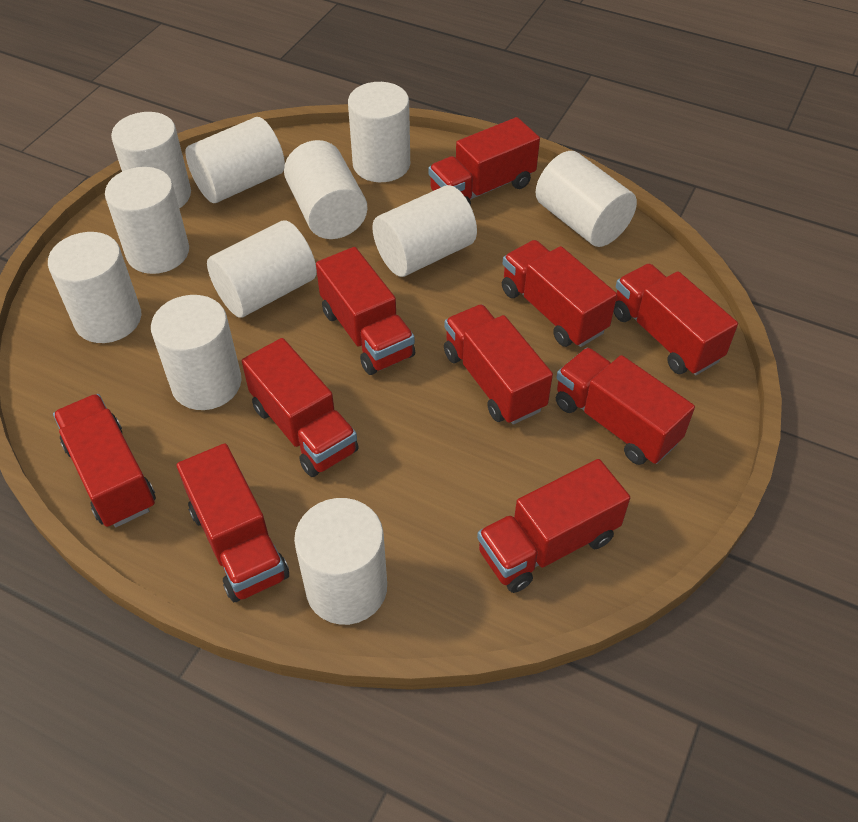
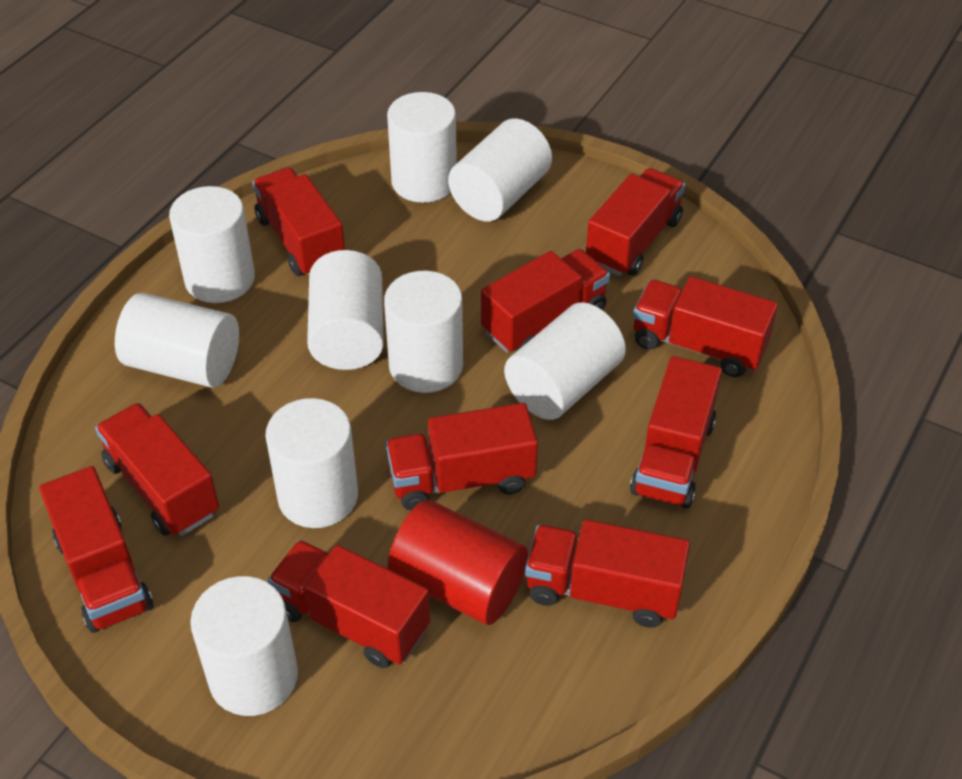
red cylinder: 0 -> 1
white cylinder: 11 -> 9

